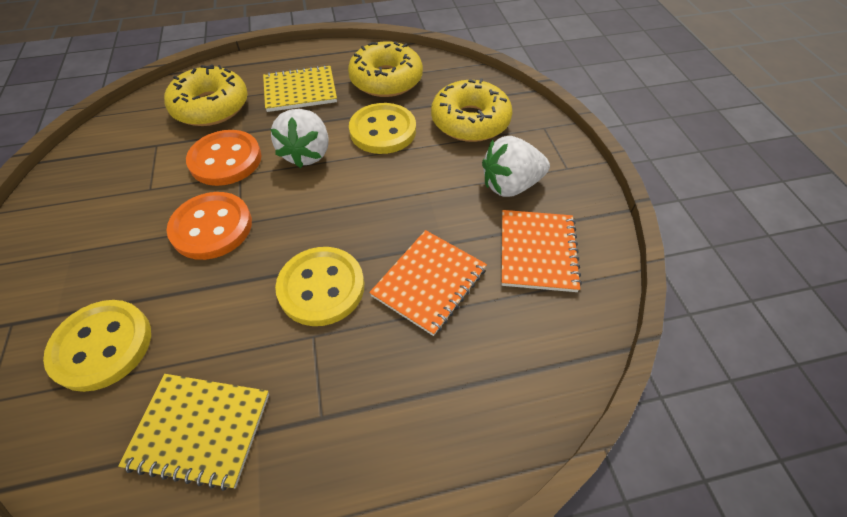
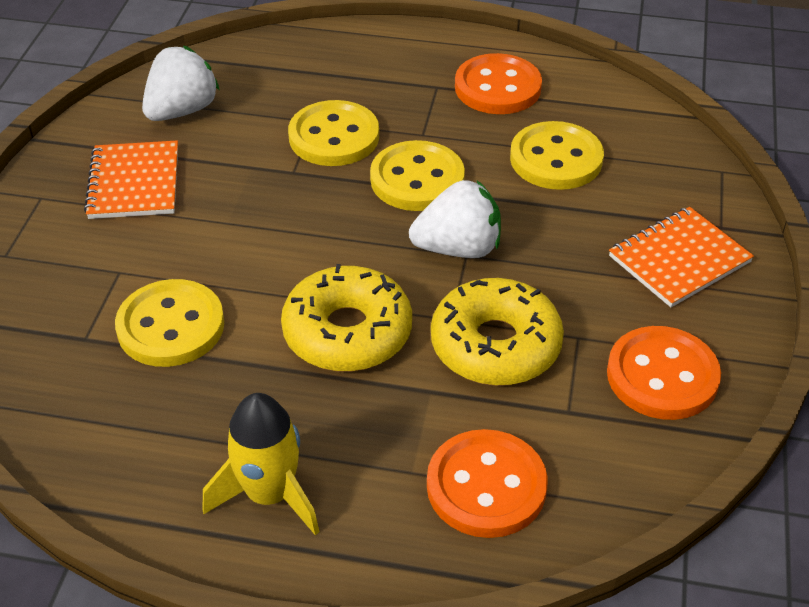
orange button: 2 -> 3
yellow button: 3 -> 4
yellow donut: 3 -> 2
yellow notebook: 2 -> 0
yellow rocket: 0 -> 1

